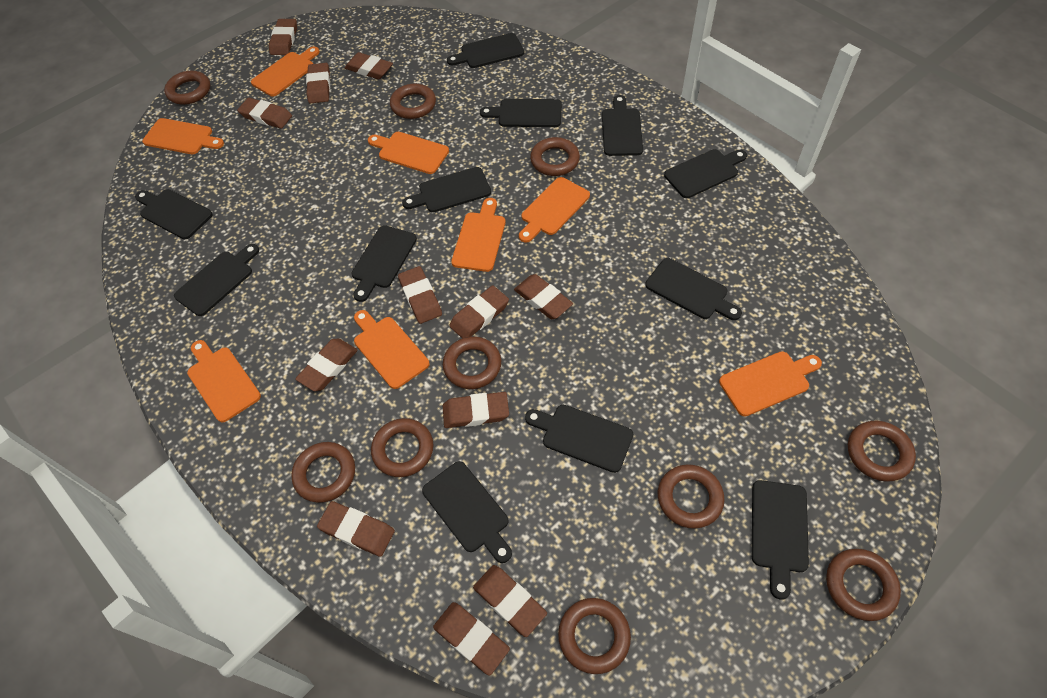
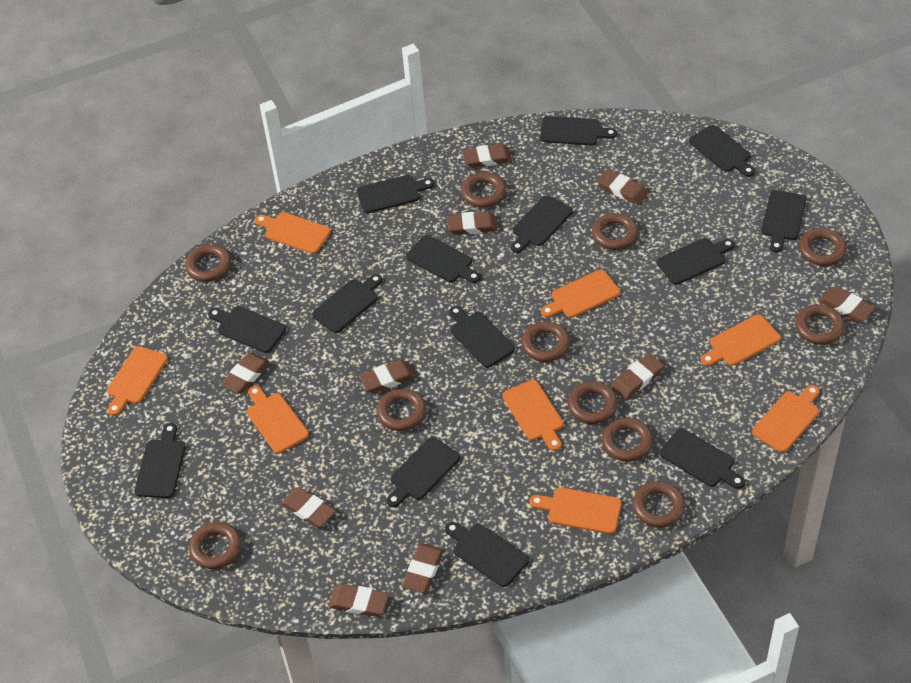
black cutting board: 12 -> 14
brown eraser: 12 -> 10
brown ring: 10 -> 11

